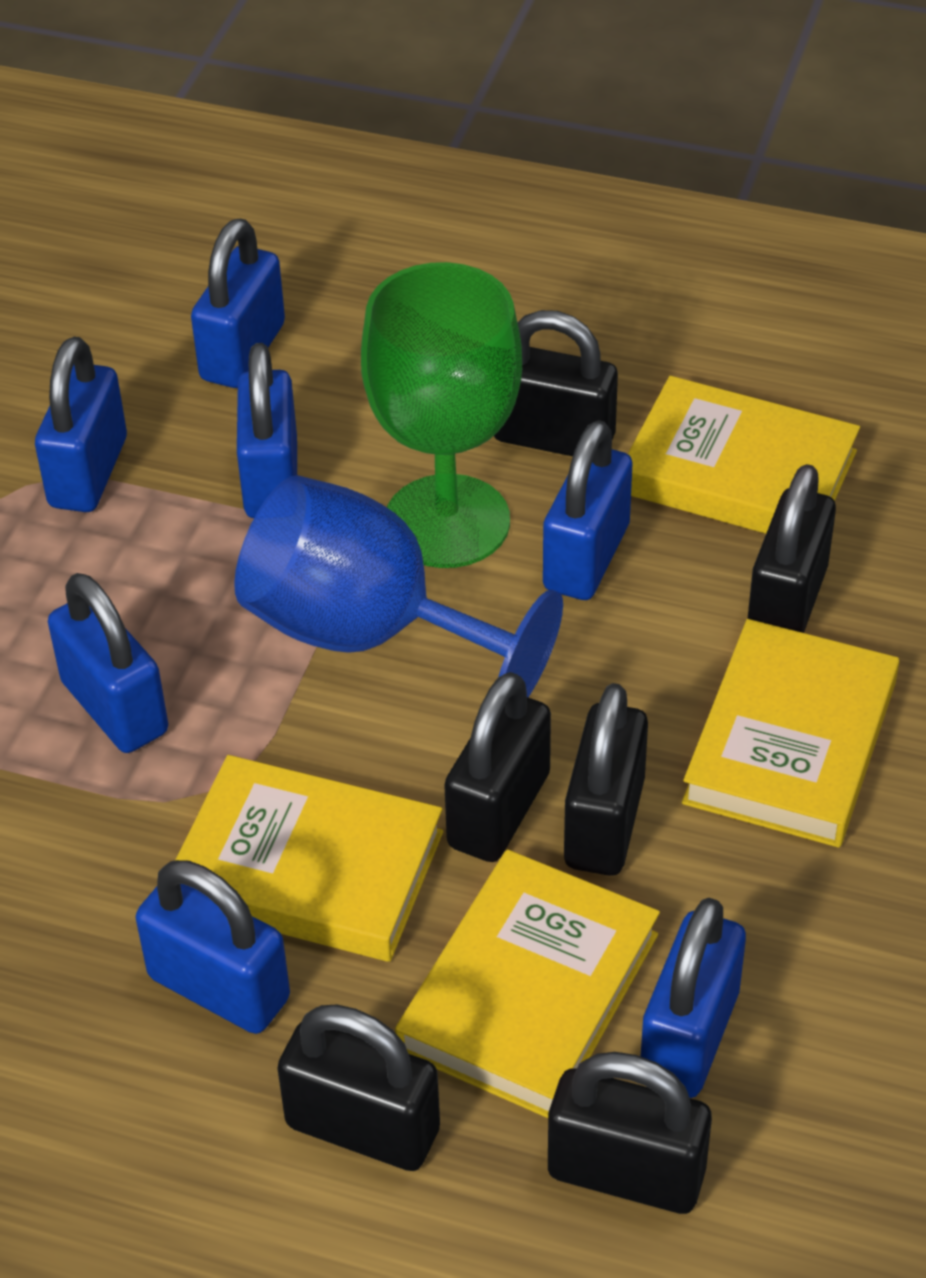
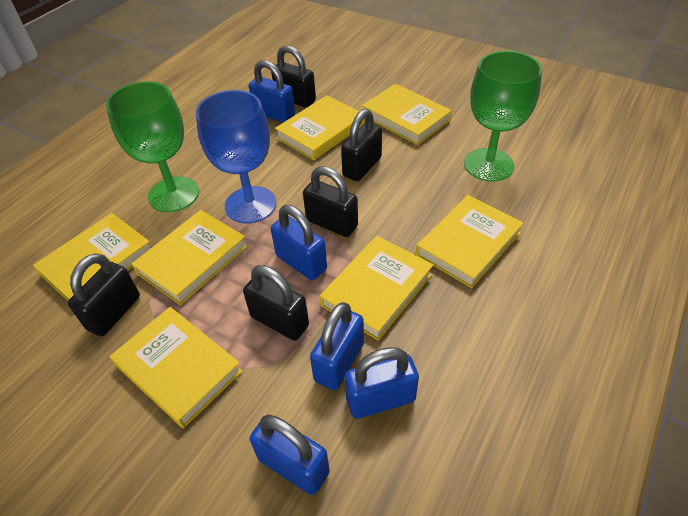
black padlock: 6 -> 5
blue padlock: 7 -> 5
green goblet: 1 -> 2
yellow book: 4 -> 7

